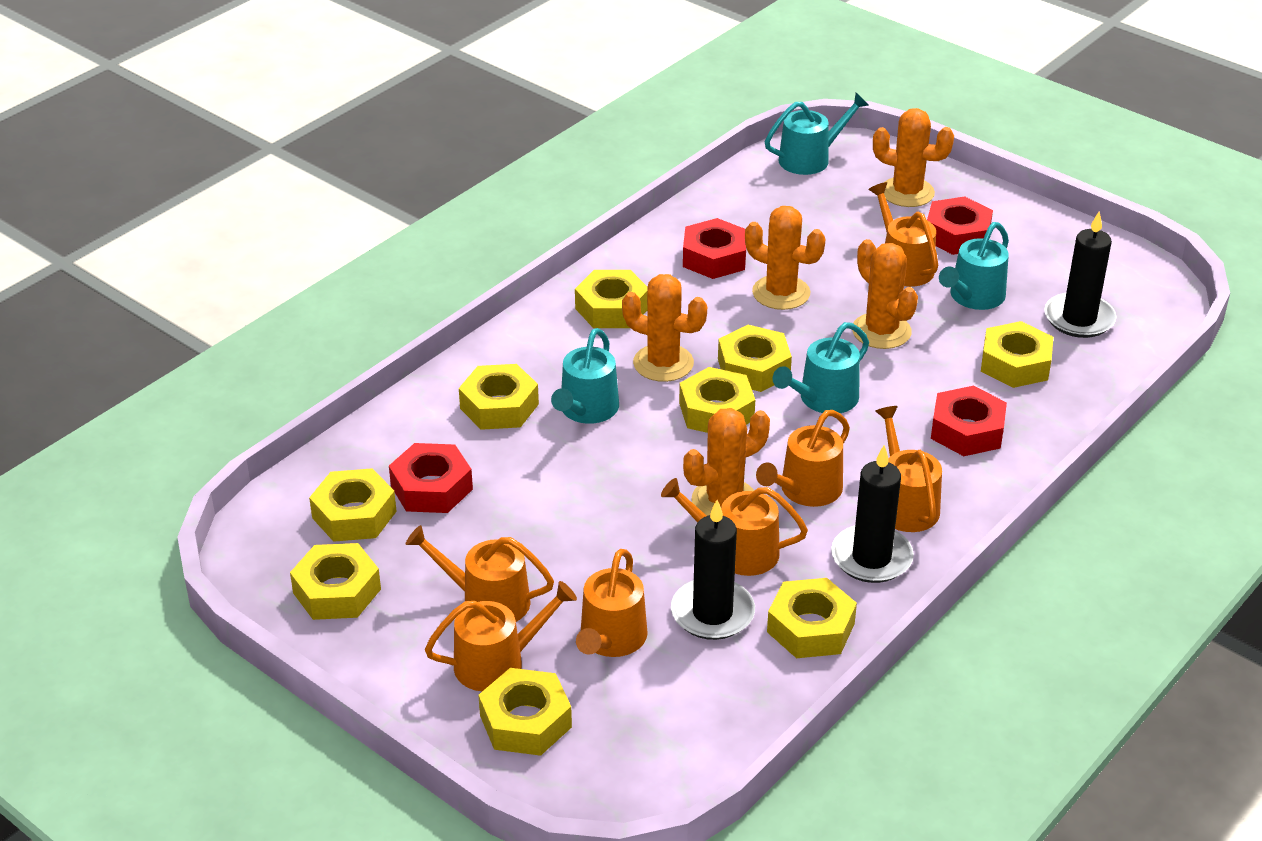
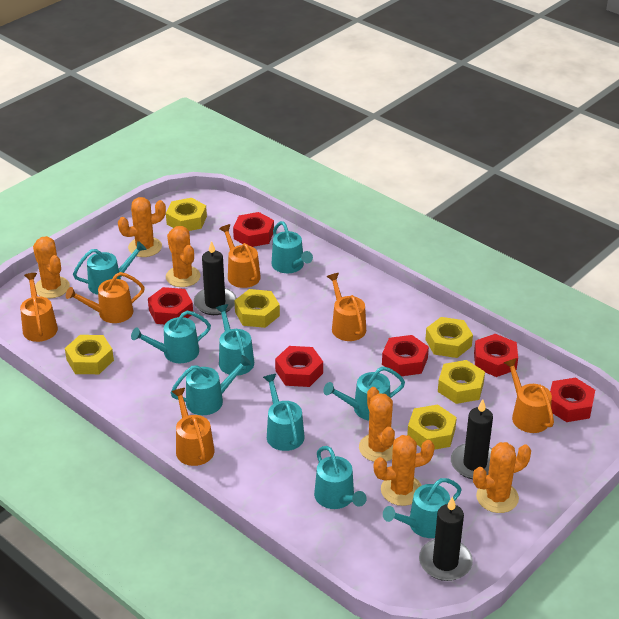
orange cactus: 5 -> 6
orange watering can: 7 -> 6
red nut: 4 -> 6
turquoise watering can: 4 -> 9
yellow nut: 9 -> 6

